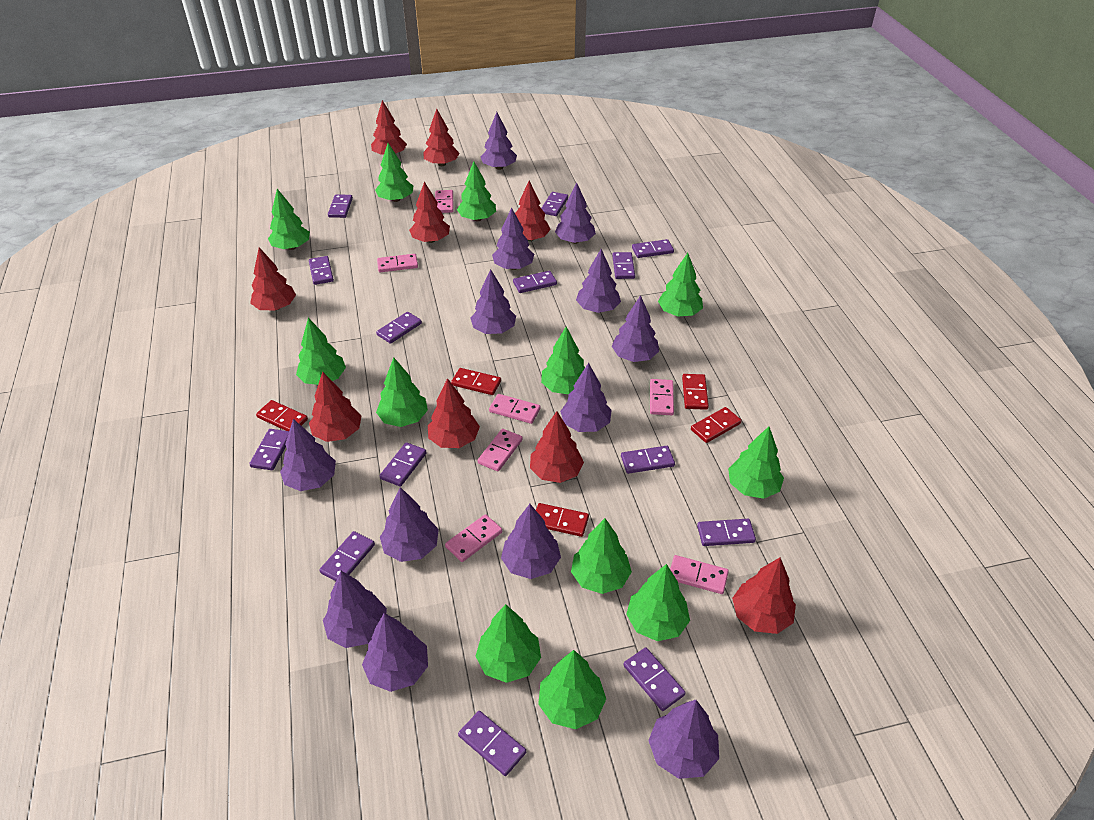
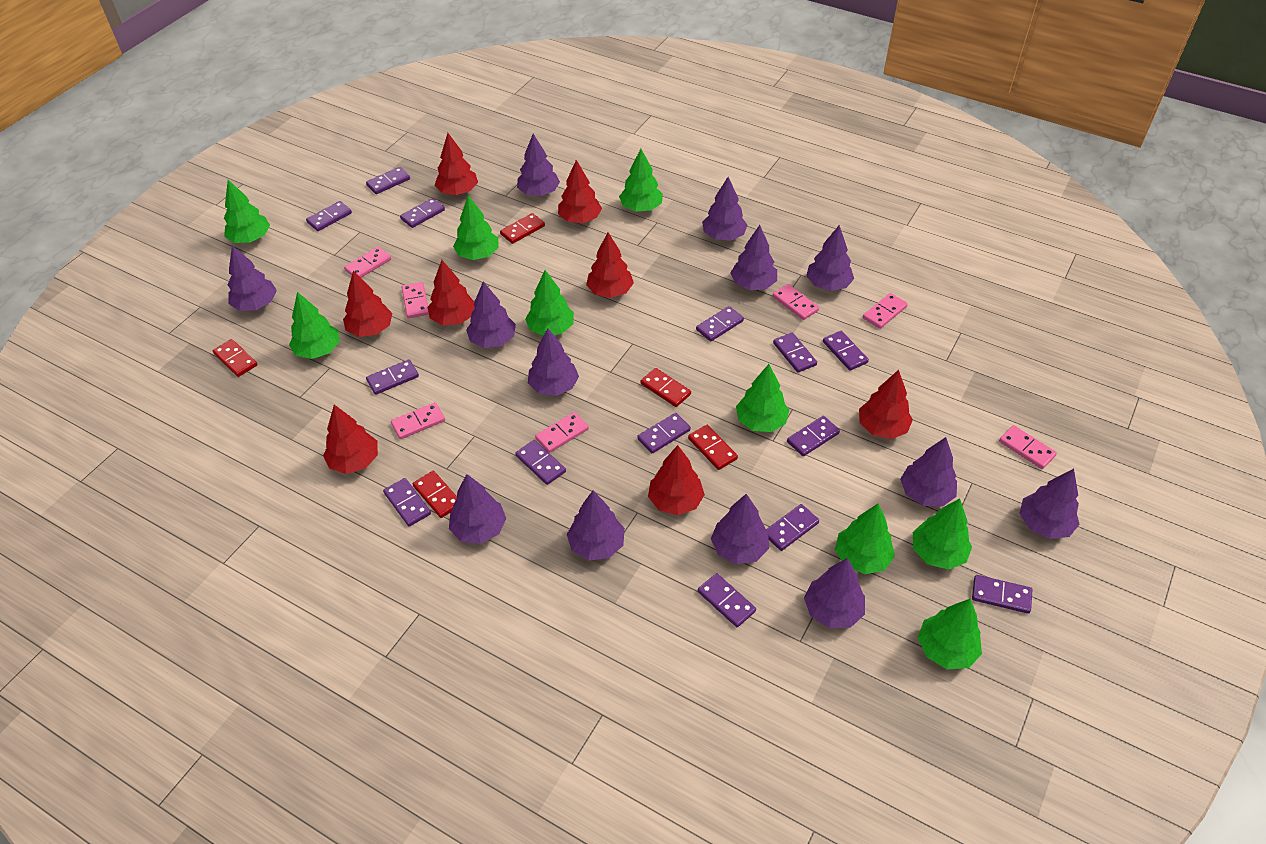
green tree: 12 -> 9
red tree: 9 -> 8

